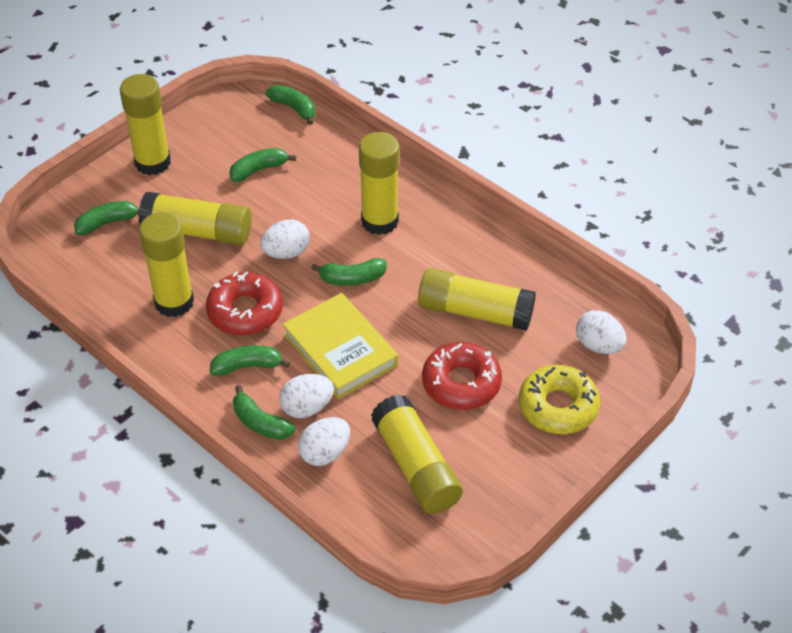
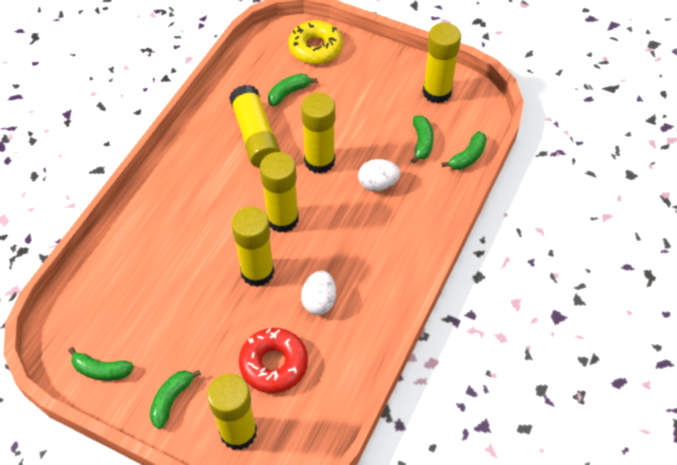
green banana: 6 -> 5
red donut: 2 -> 1
white egg: 4 -> 2
yellow book: 1 -> 0

